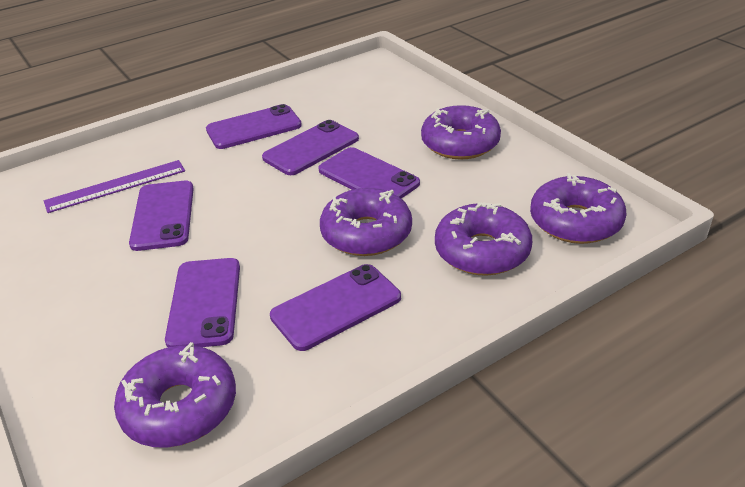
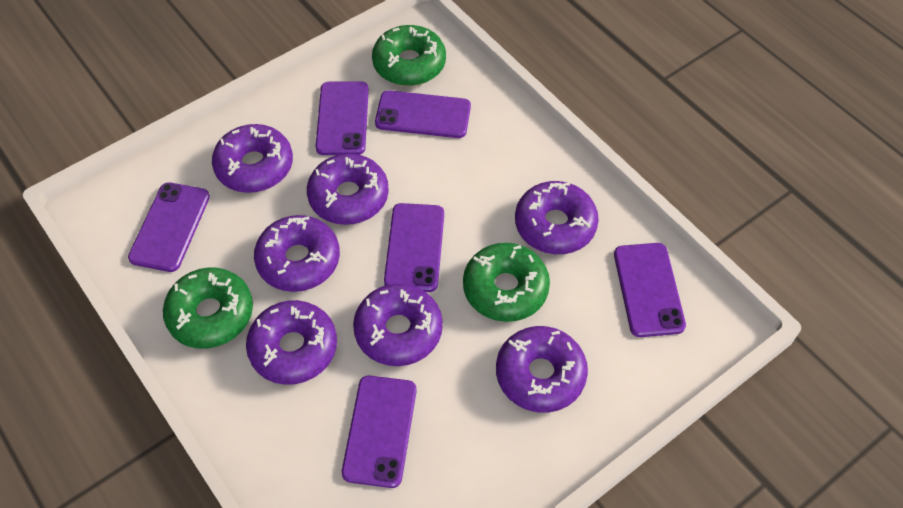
green donut: 0 -> 3
purple donut: 5 -> 7
purple ruler: 1 -> 0

